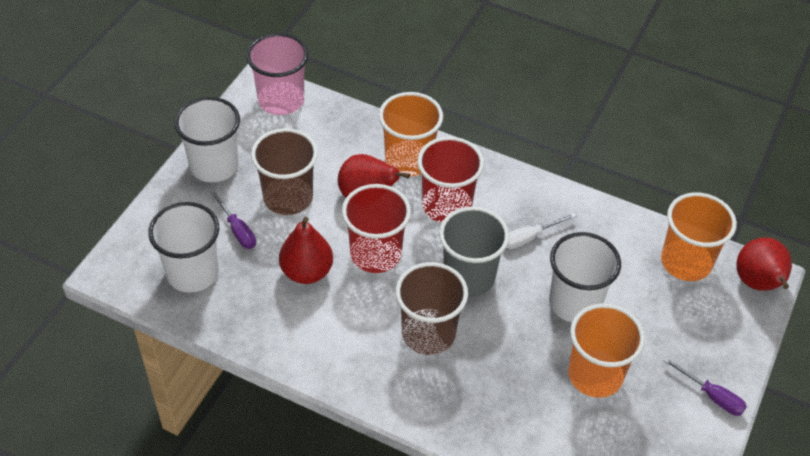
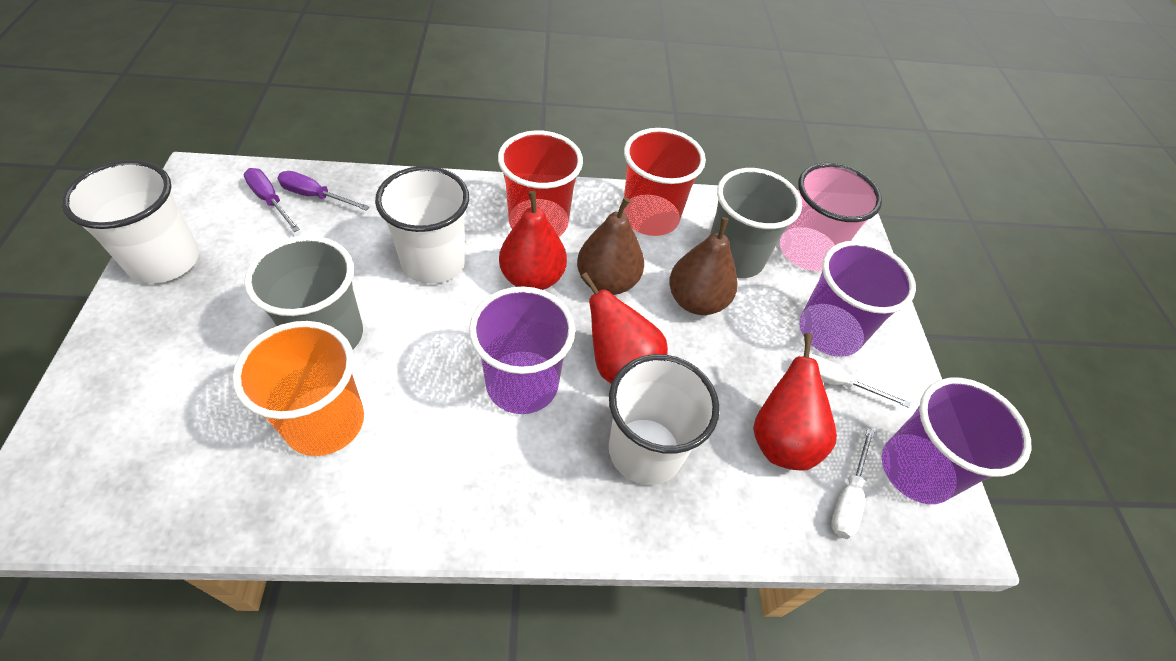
brown cup: 2 -> 0
brown pear: 0 -> 2
grey cup: 1 -> 2
orange cup: 3 -> 1
purple cup: 0 -> 3
white screwdriver: 1 -> 2

